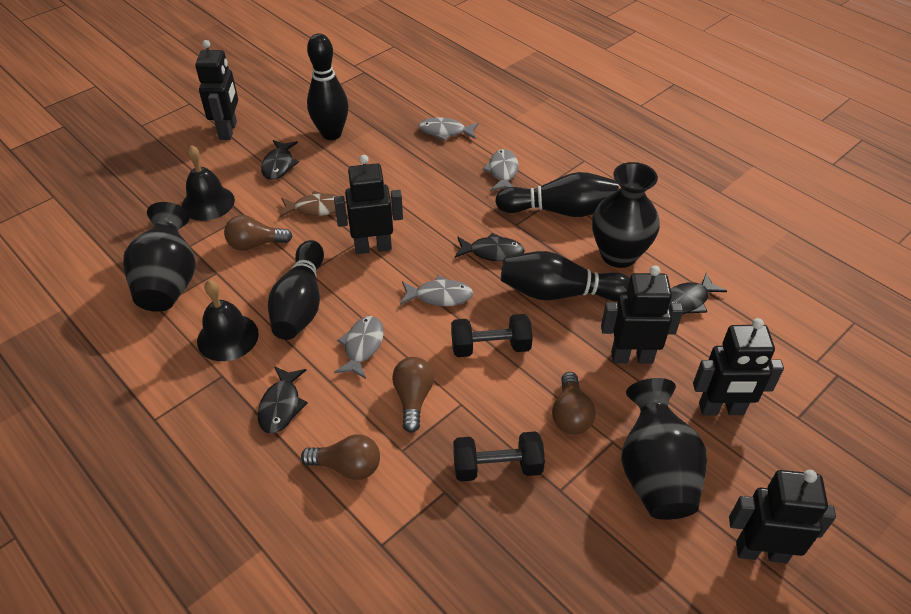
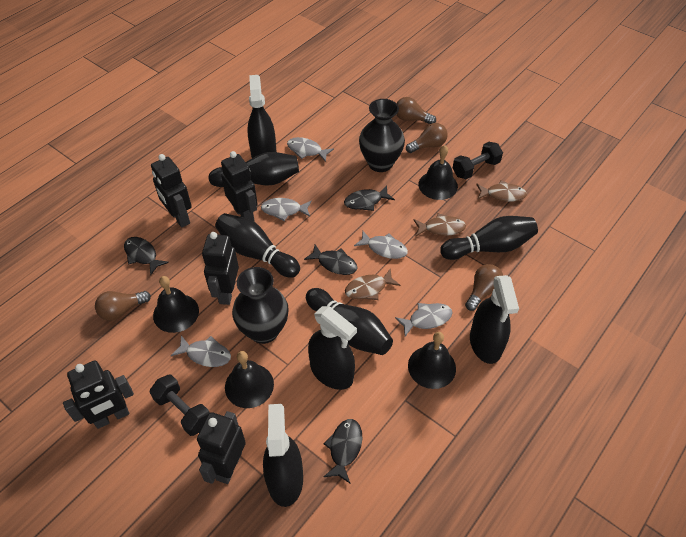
black bell: 2 -> 4
black spray bottle: 0 -> 4
black vase: 3 -> 2
brown fish: 1 -> 3
grey fish: 4 -> 5

